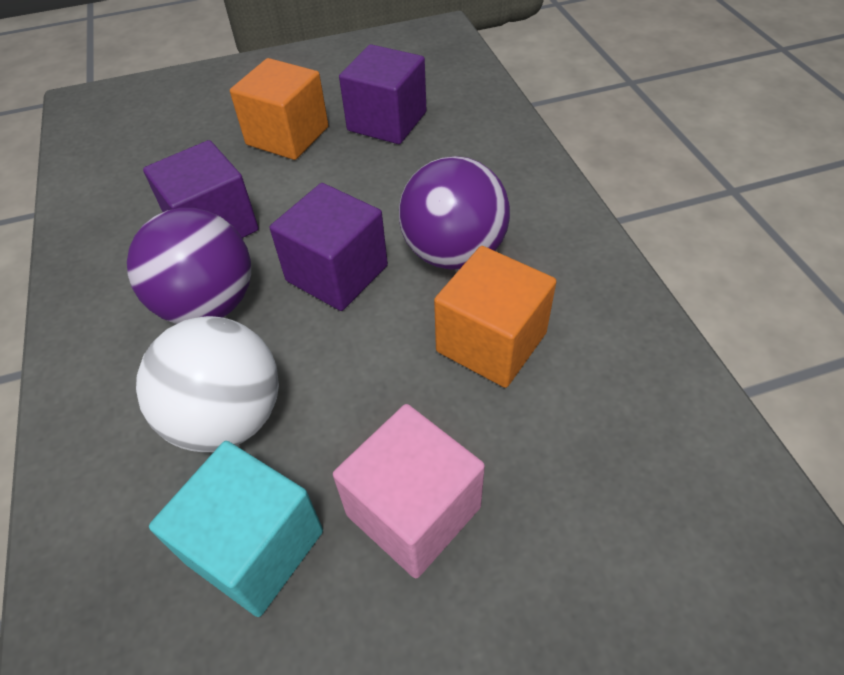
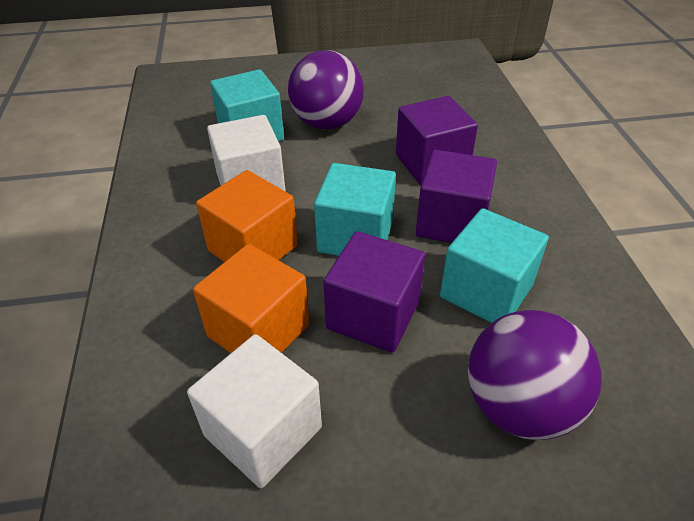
pink cube: 1 -> 0
turquoise cube: 1 -> 3
white ball: 1 -> 0
white cube: 0 -> 2

